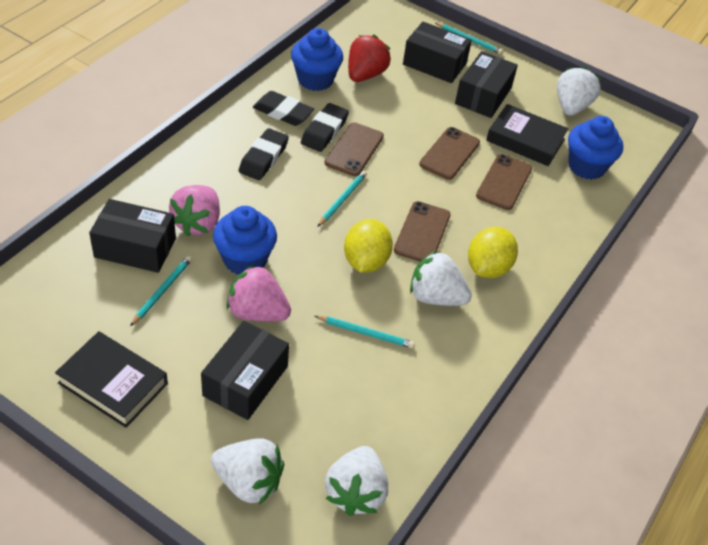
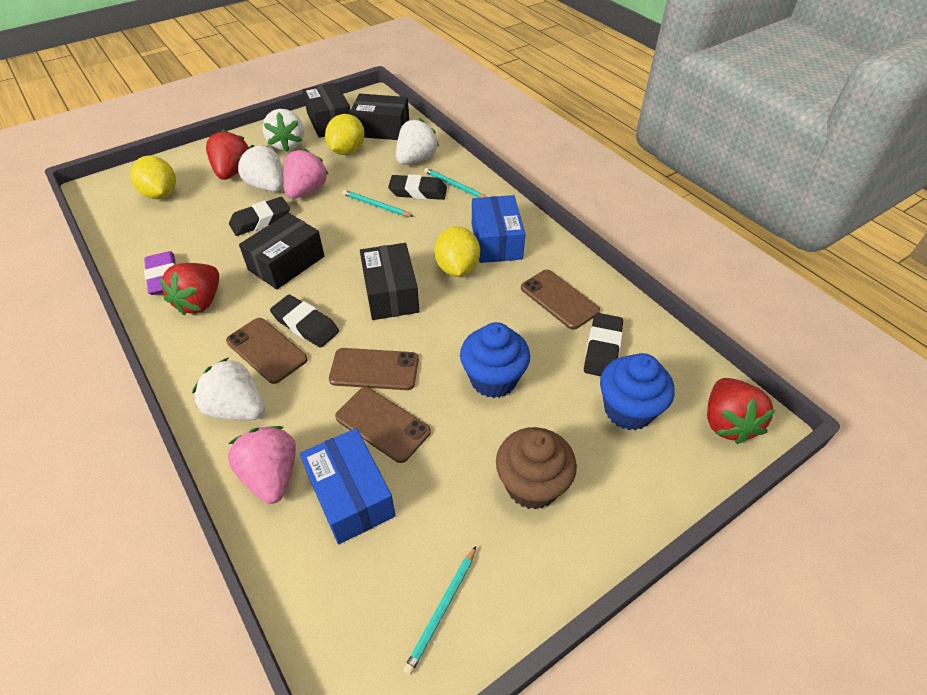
black book: 2 -> 0
black eraser: 3 -> 4
blue box: 0 -> 2
blue cupcake: 3 -> 2
brown cupcake: 0 -> 1
purple eraser: 0 -> 1
red strawberry: 1 -> 3
turquoise pencil: 4 -> 3
yellow lemon: 2 -> 3

